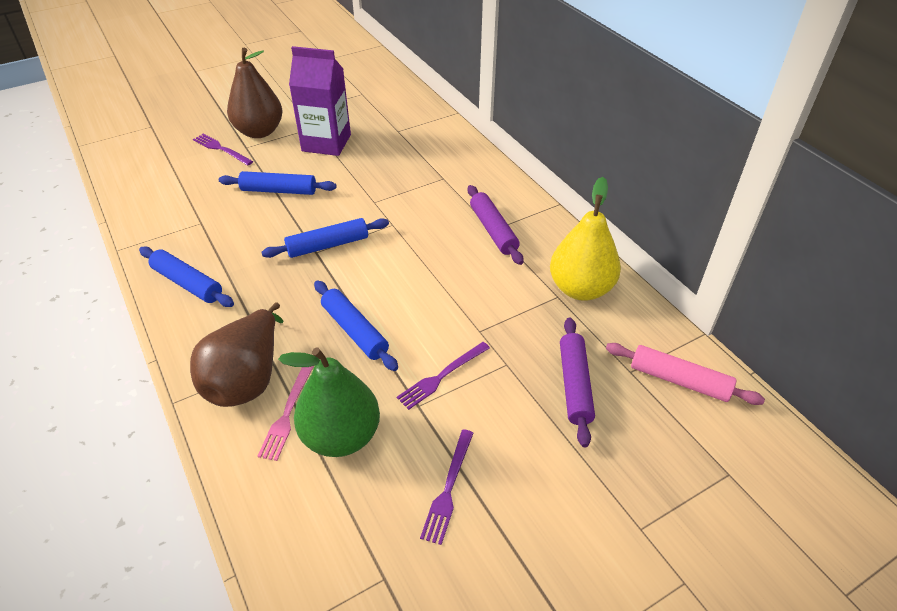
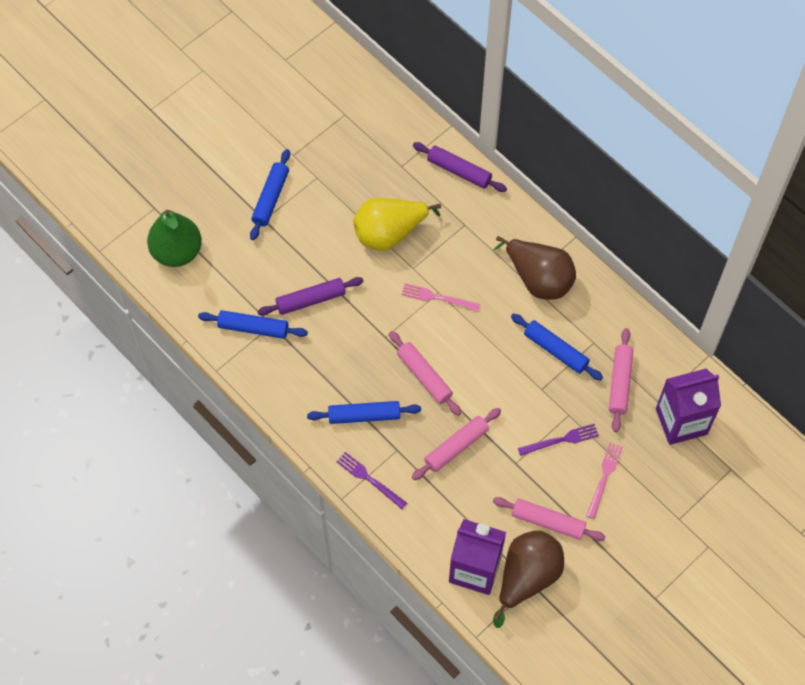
pink fork: 1 -> 2
pink rolling pin: 1 -> 4
purple carton: 1 -> 2
purple fork: 3 -> 2

